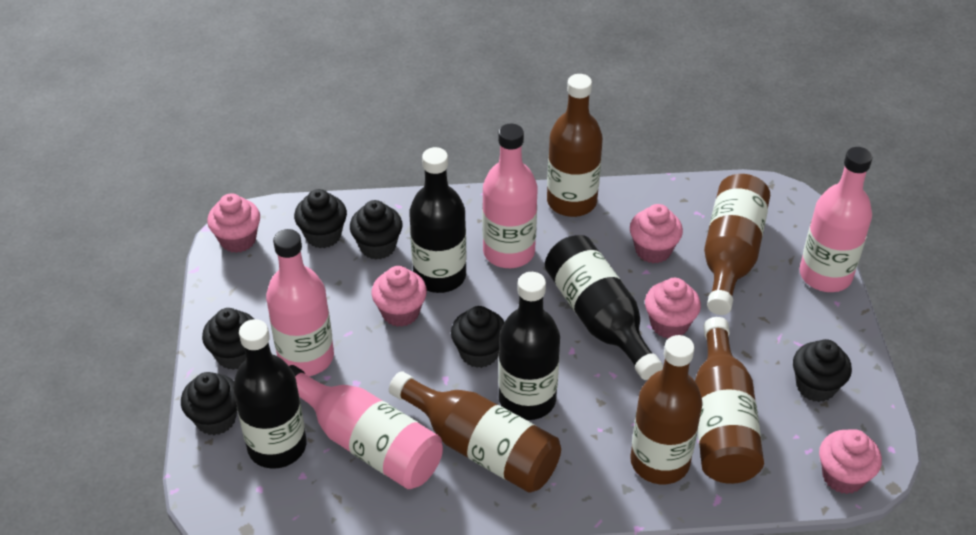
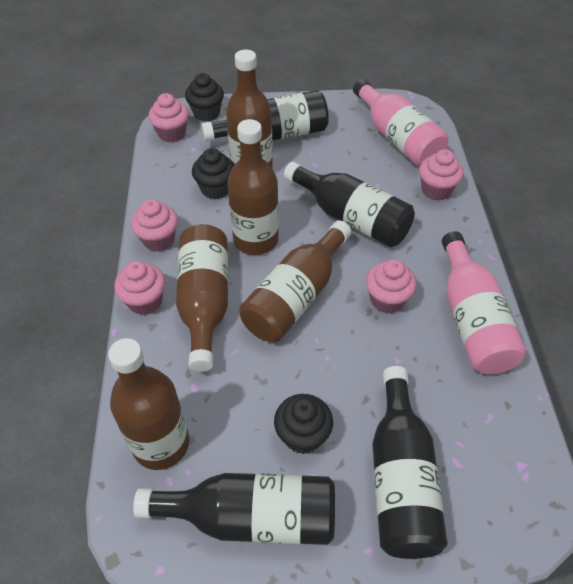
black cupcake: 6 -> 3
pink bottle: 4 -> 2

